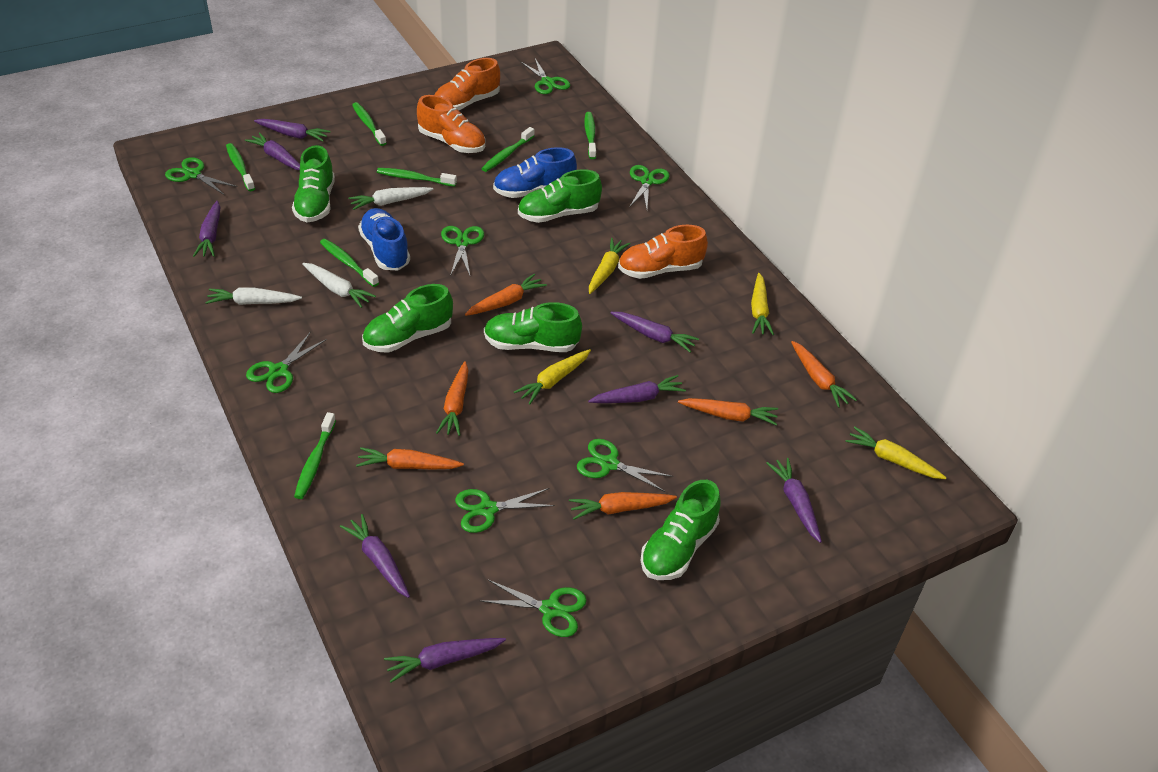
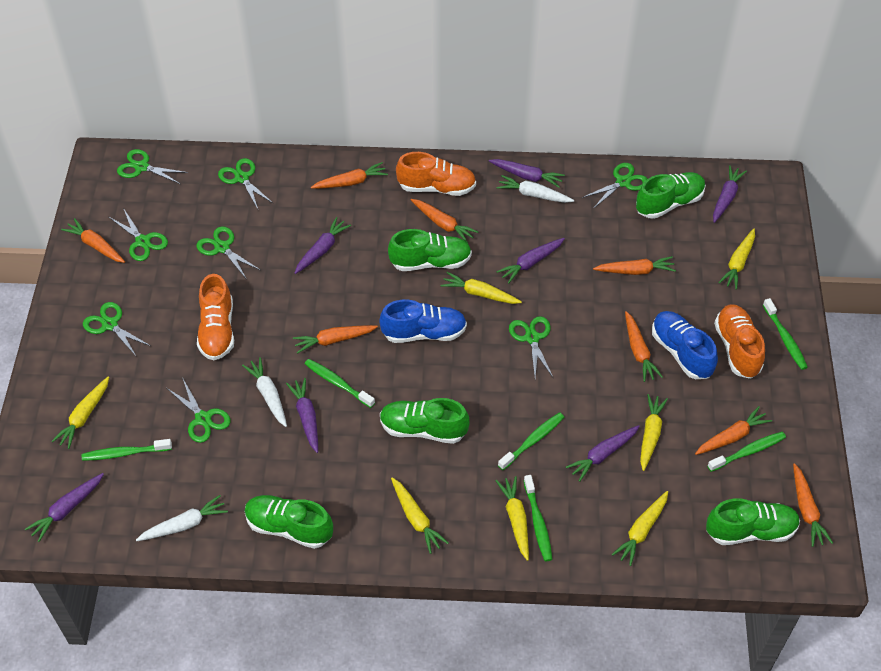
green toothbrush: 7 -> 6
orange carrot: 6 -> 8
purple carrot: 8 -> 7
yellow carrot: 4 -> 7

